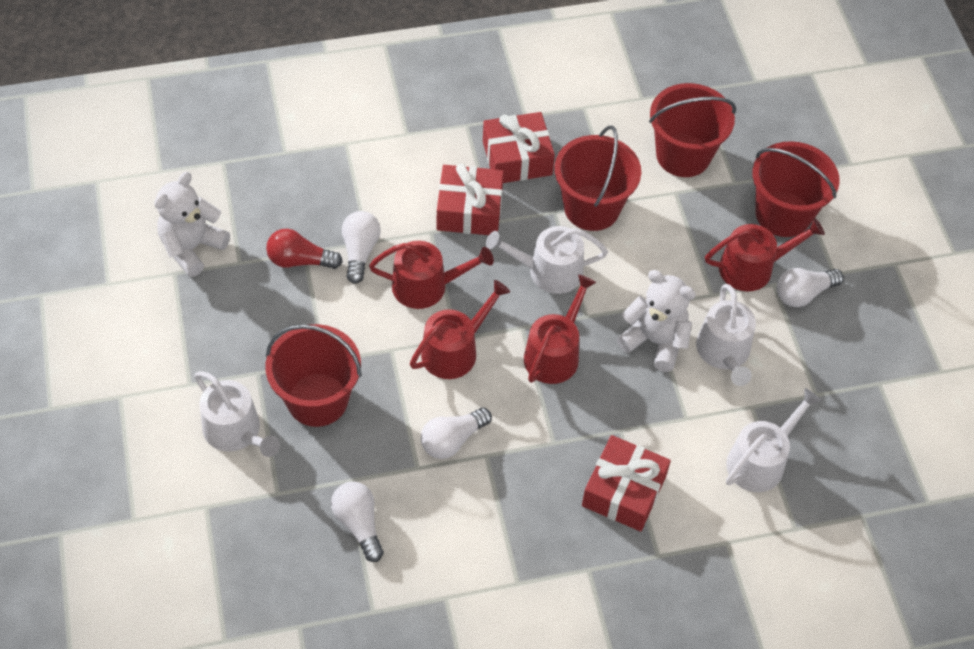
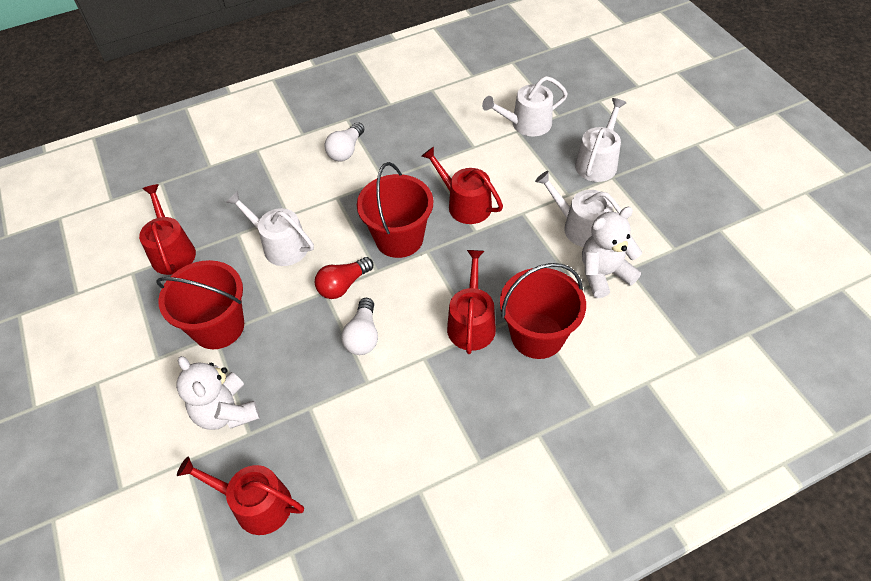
red bucket: 4 -> 3
red gift: 3 -> 0
white light bulb: 4 -> 2

